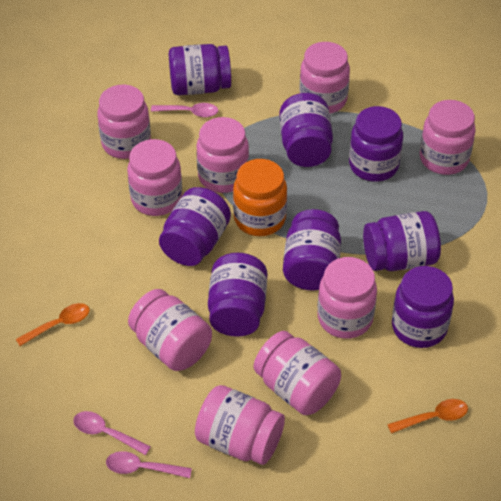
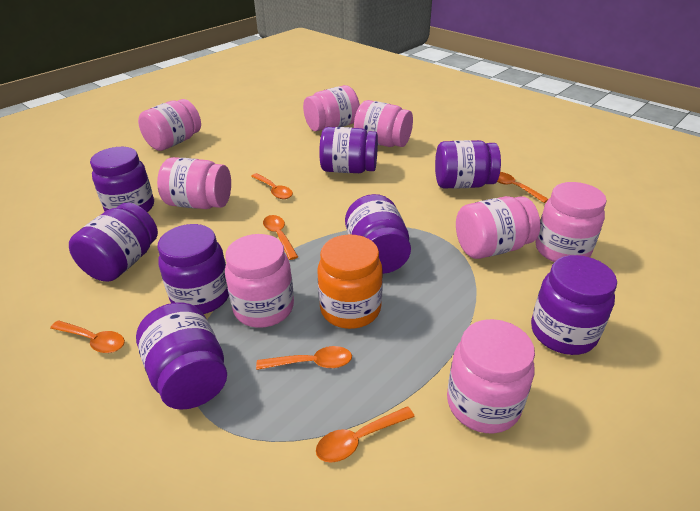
orange spoon: 2 -> 6
pink jar: 9 -> 8
pink spoon: 3 -> 0

